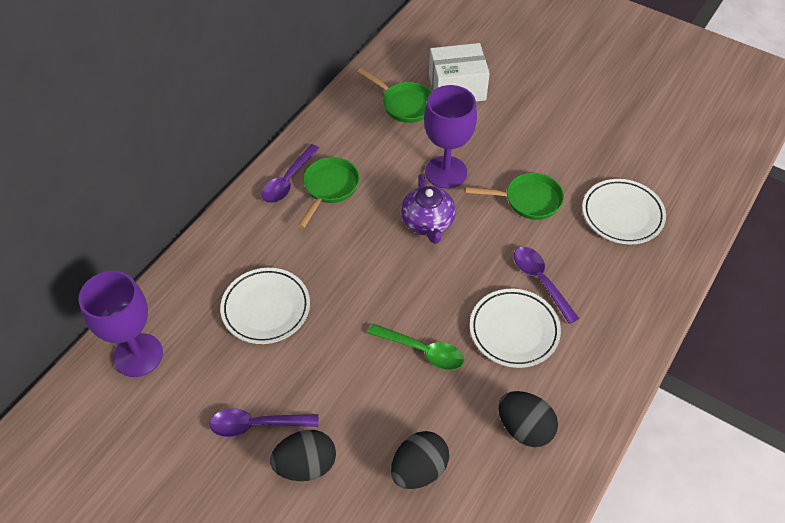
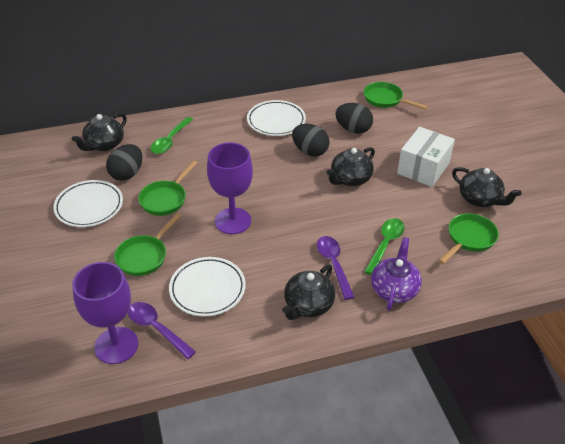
black teapot: 0 -> 4
green pan: 3 -> 4
green spoon: 1 -> 2
purple spoon: 3 -> 2

